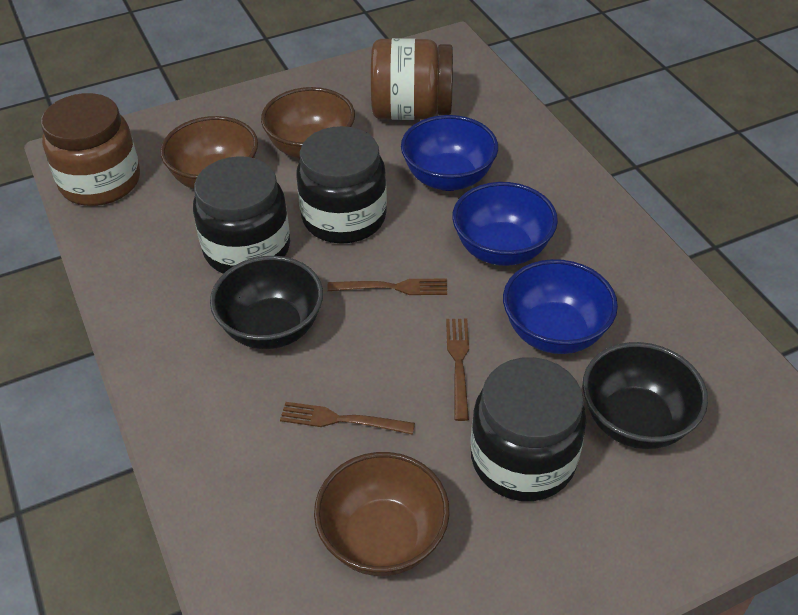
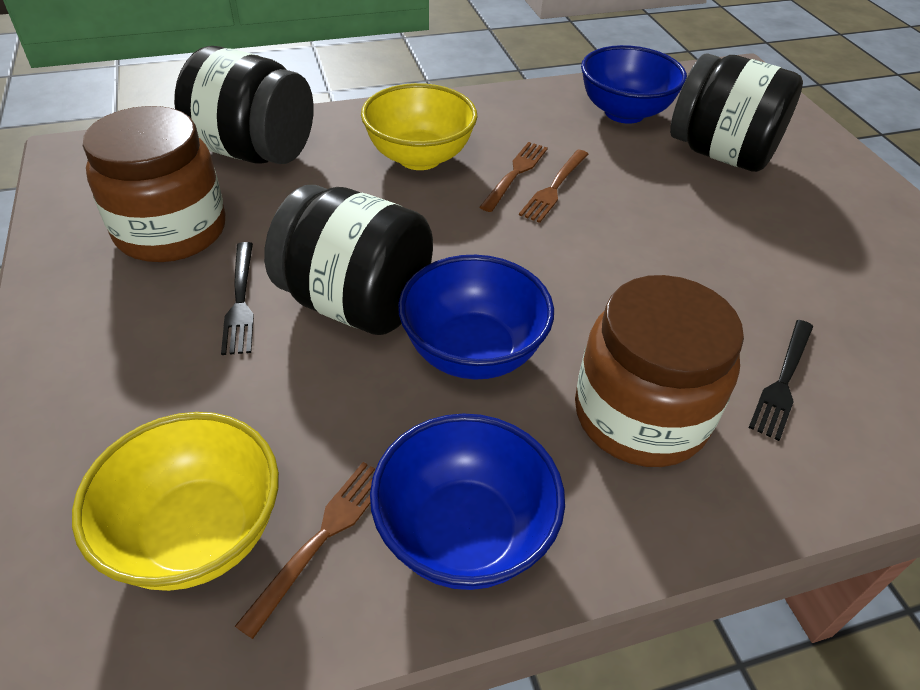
black bowl: 2 -> 0
black fork: 0 -> 2
brown bowl: 3 -> 0
yellow bowl: 0 -> 2

